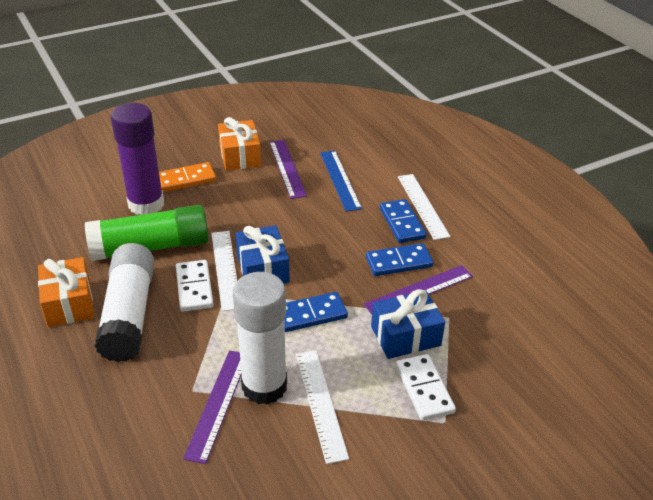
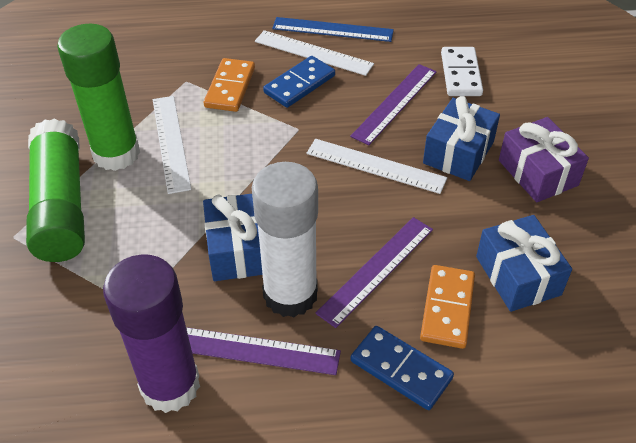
blue domino: 3 -> 2
blue gift: 2 -> 3
green glue stick: 1 -> 2
orange domino: 1 -> 2
orange gift: 2 -> 0
purple gift: 0 -> 1
white domino: 2 -> 1
white glue stick: 2 -> 1

